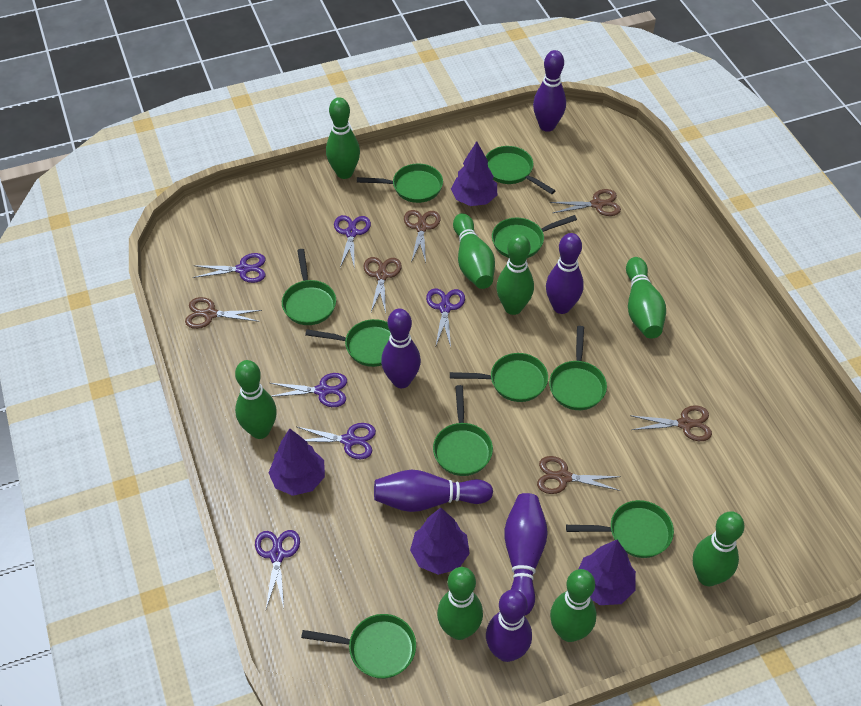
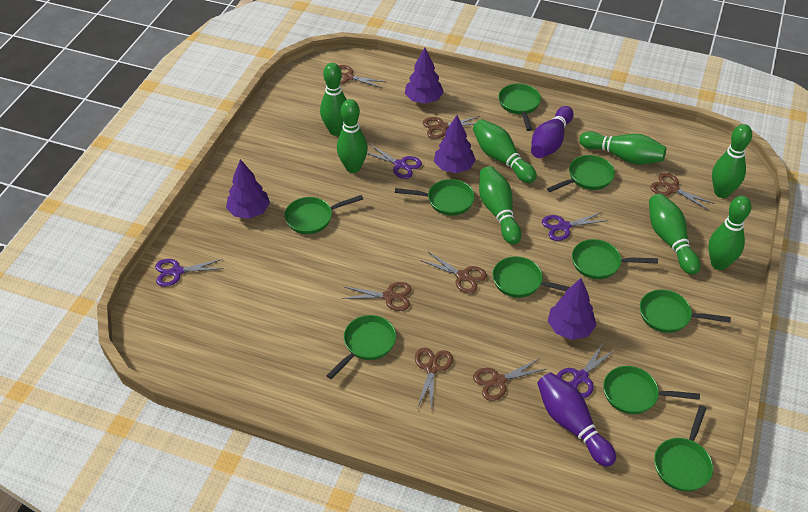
brown scissors: 6 -> 7
purple bowling pin: 6 -> 2
purple scissors: 6 -> 4

